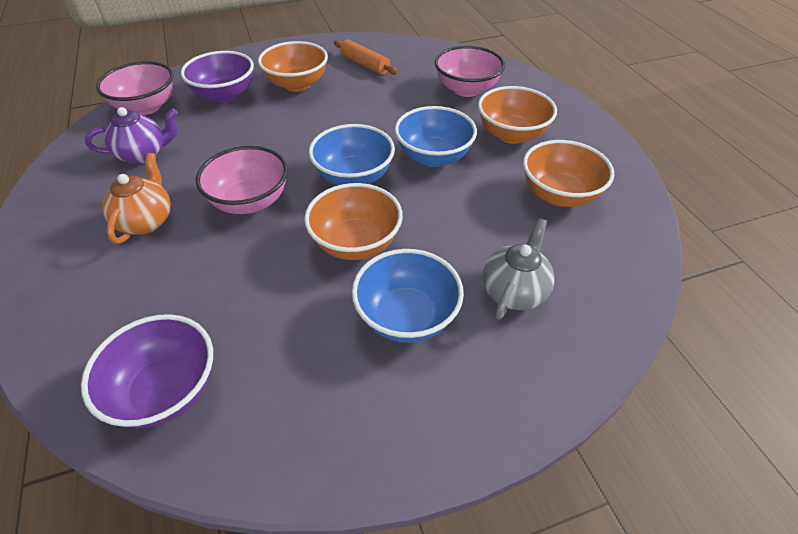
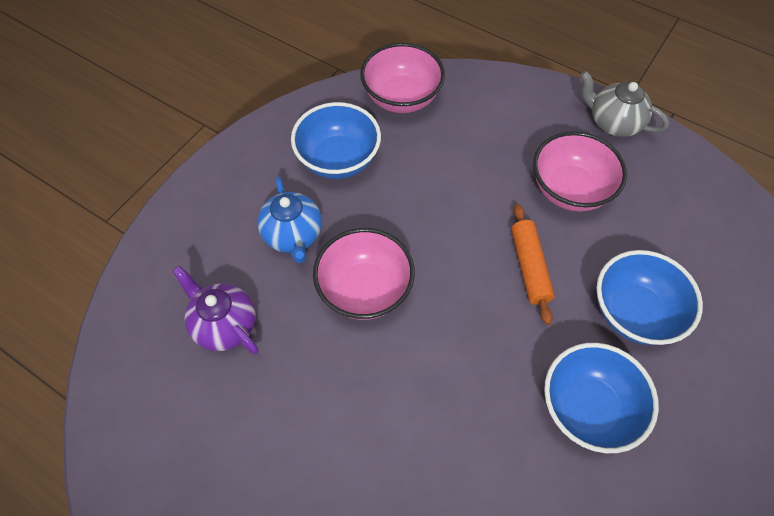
blue teapot: 0 -> 1
orange bowl: 4 -> 0
orange teapot: 1 -> 0
purple bowl: 2 -> 0

